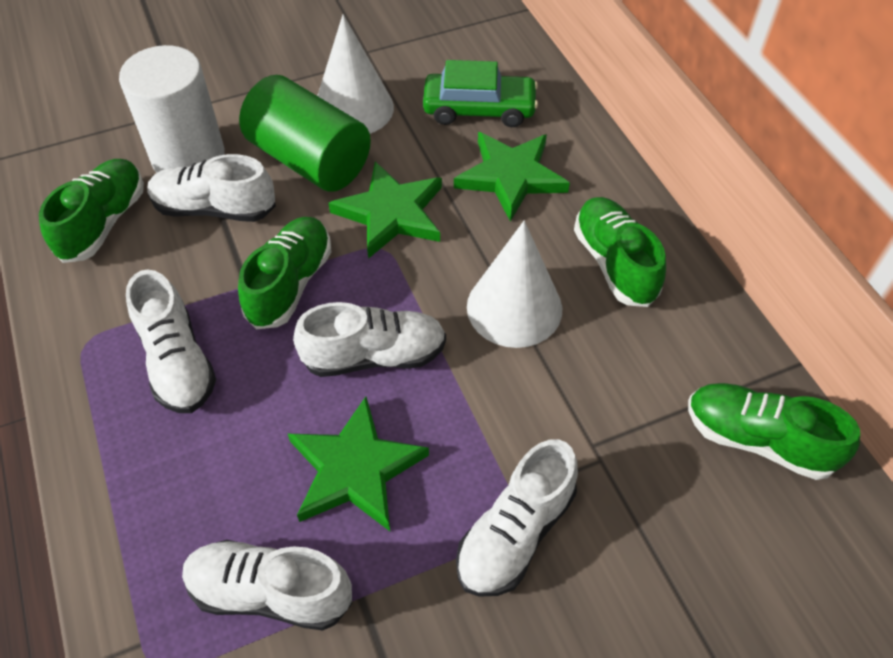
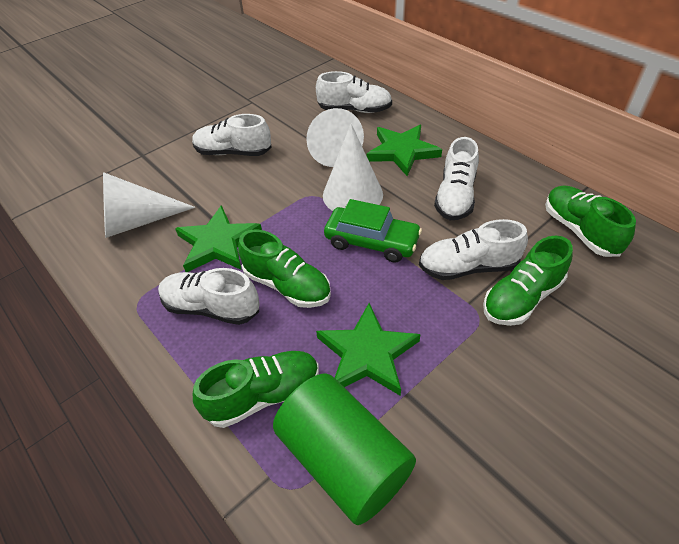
white cone: 2 -> 3
white cylinder: 1 -> 0

